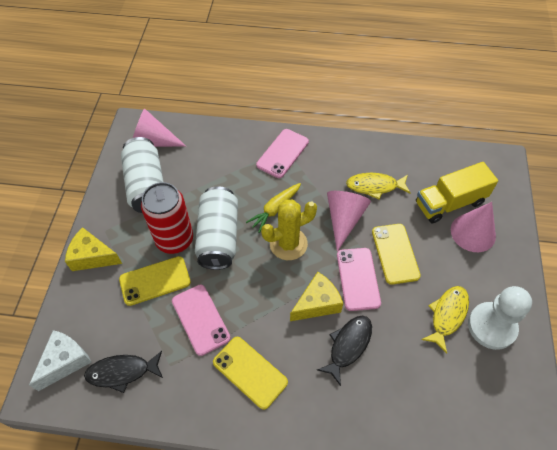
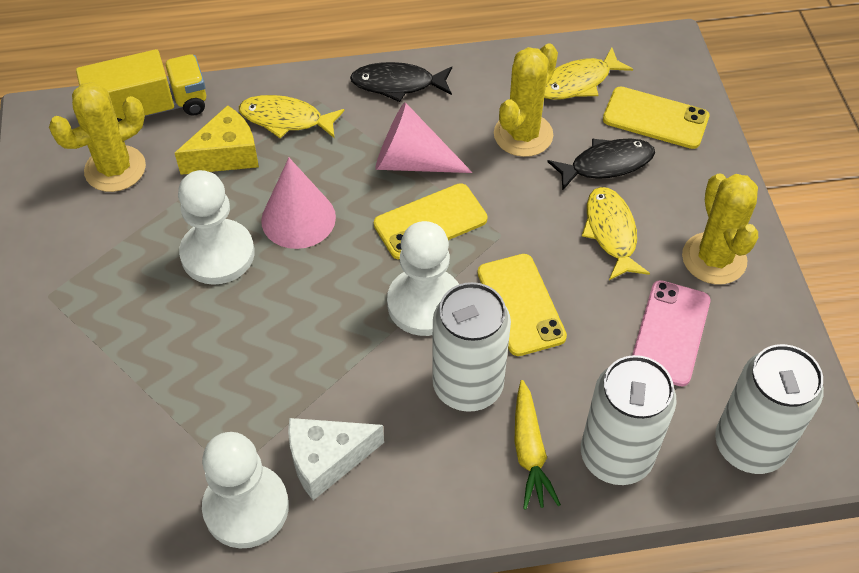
pink cone: 3 -> 2
pink phone: 3 -> 1
red can: 1 -> 0
white can: 2 -> 3
white pawn: 1 -> 3
yellow cactus: 1 -> 3
yellow cheese: 2 -> 1
yellow fish: 2 -> 3

